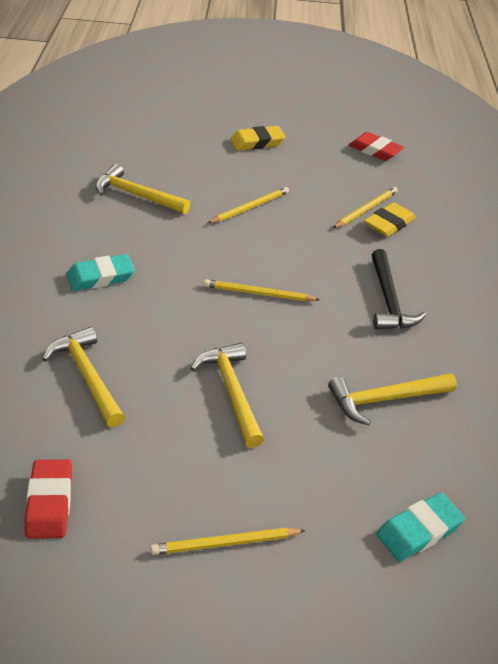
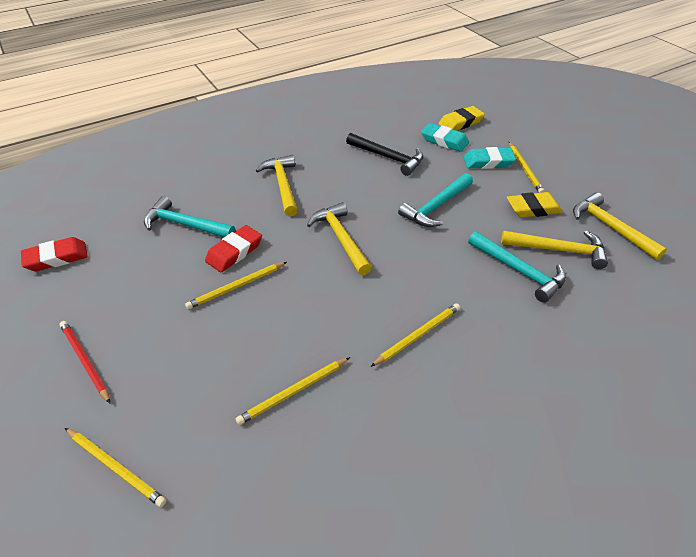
red pencil: 0 -> 1
turquoise hammer: 0 -> 3
yellow pencil: 4 -> 5

